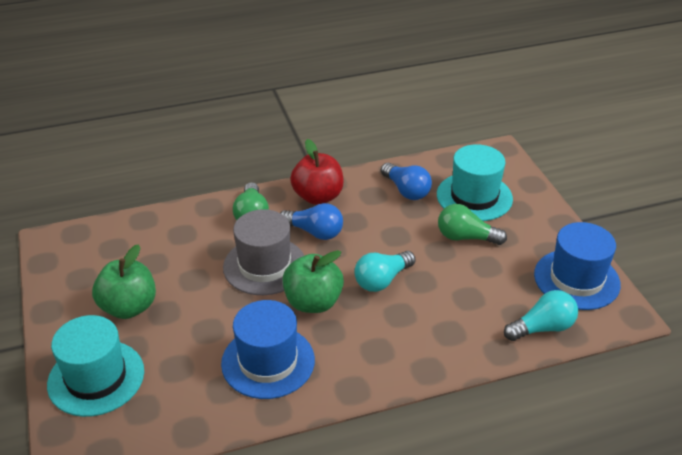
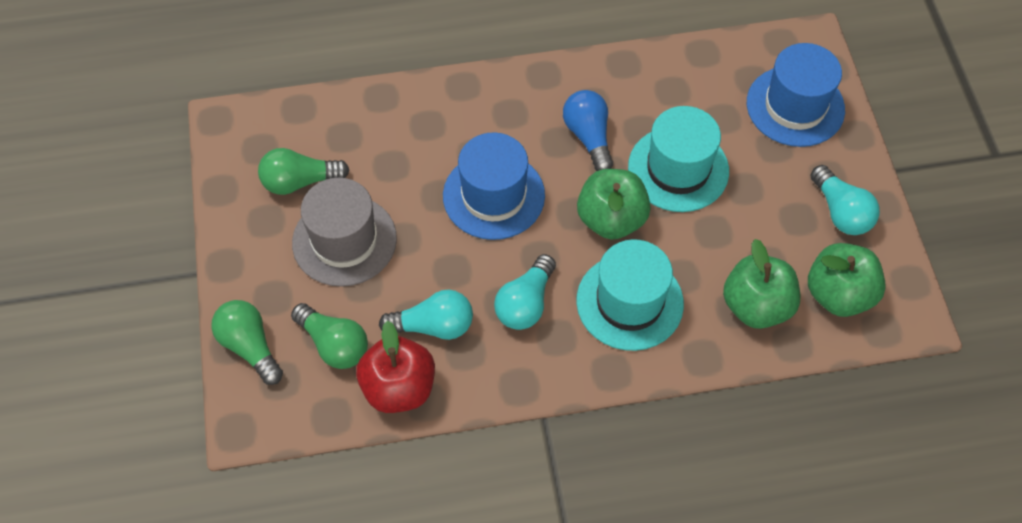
blue light bulb: 2 -> 1
green apple: 2 -> 3
green light bulb: 2 -> 3
turquoise light bulb: 2 -> 3

